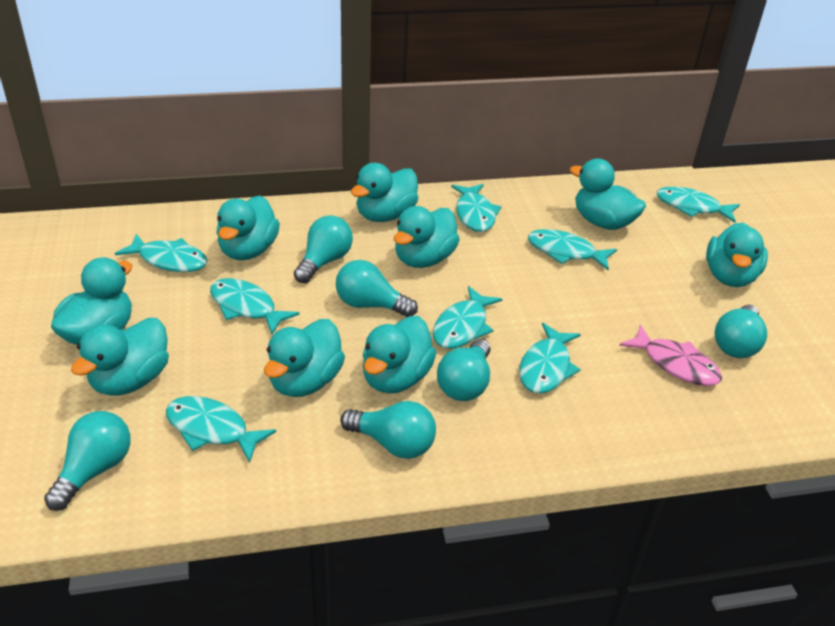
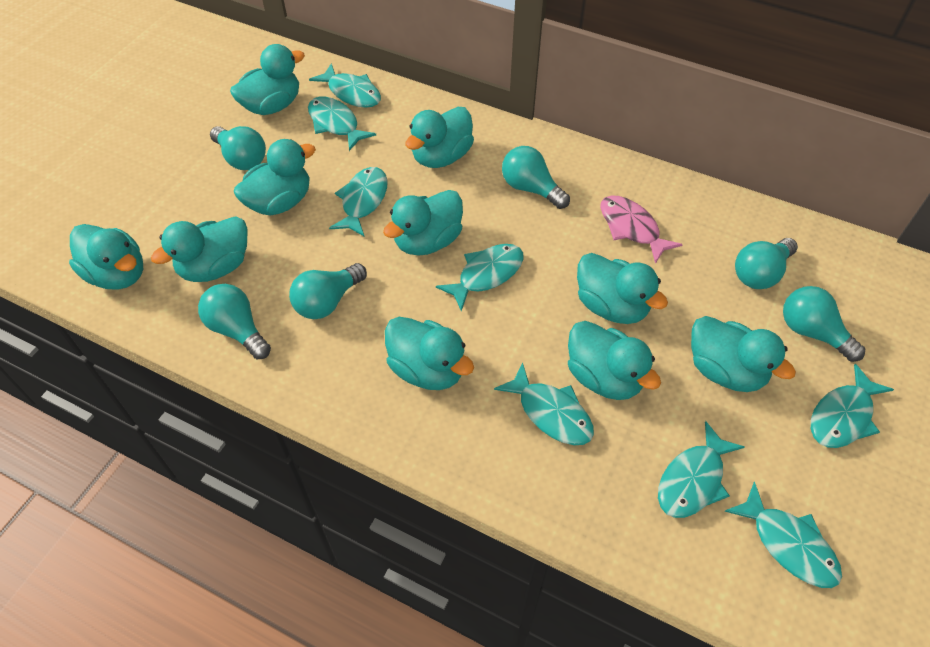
turquoise duck: 9 -> 10

